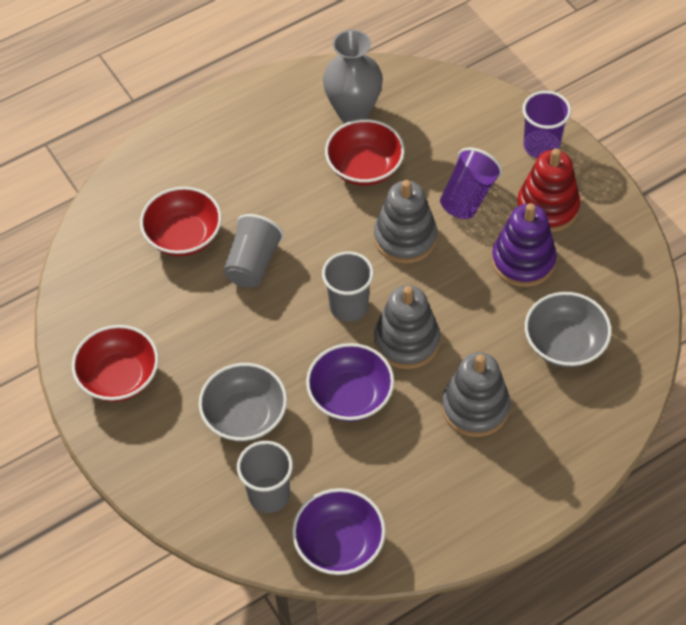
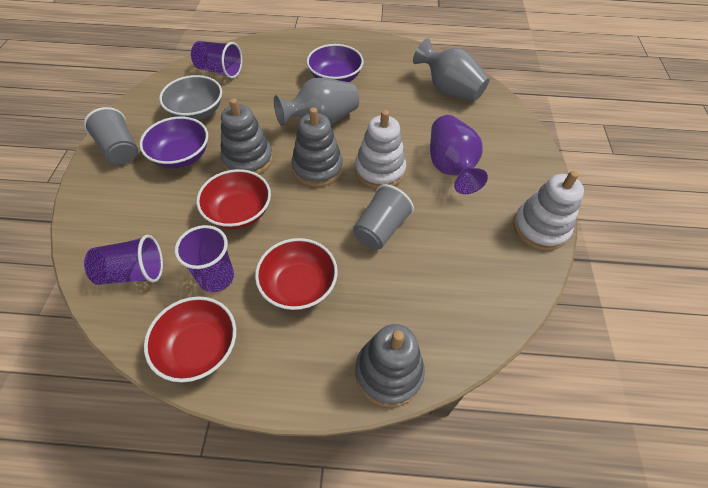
grey bowl: 2 -> 1
grey cup: 3 -> 2
grey vase: 1 -> 2
purple cup: 2 -> 3
purple stacking toy: 1 -> 0
purple vase: 0 -> 1
red stacking toy: 1 -> 0
white stacking toy: 0 -> 2

